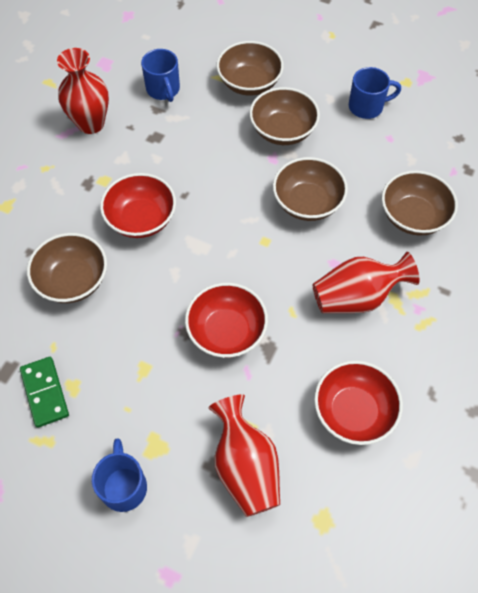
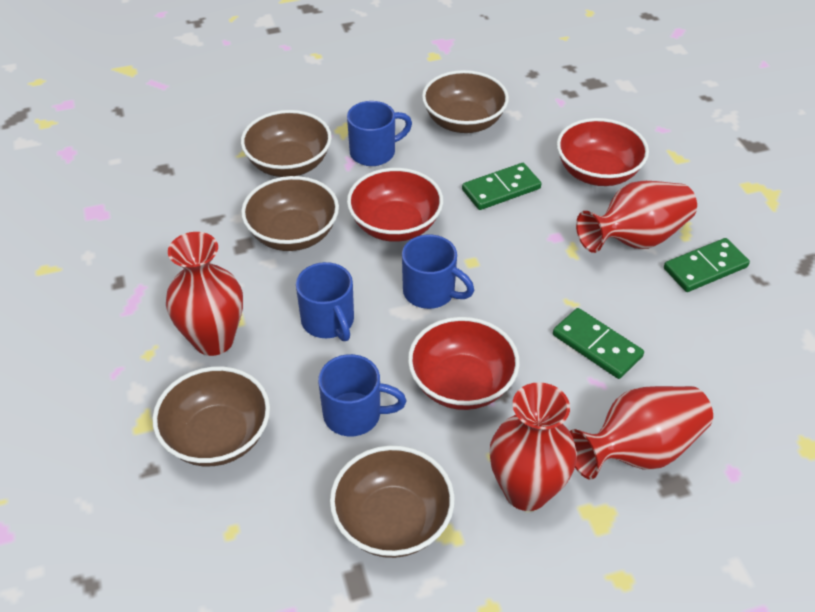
blue mug: 3 -> 4
green domino: 1 -> 3
red vase: 3 -> 4

